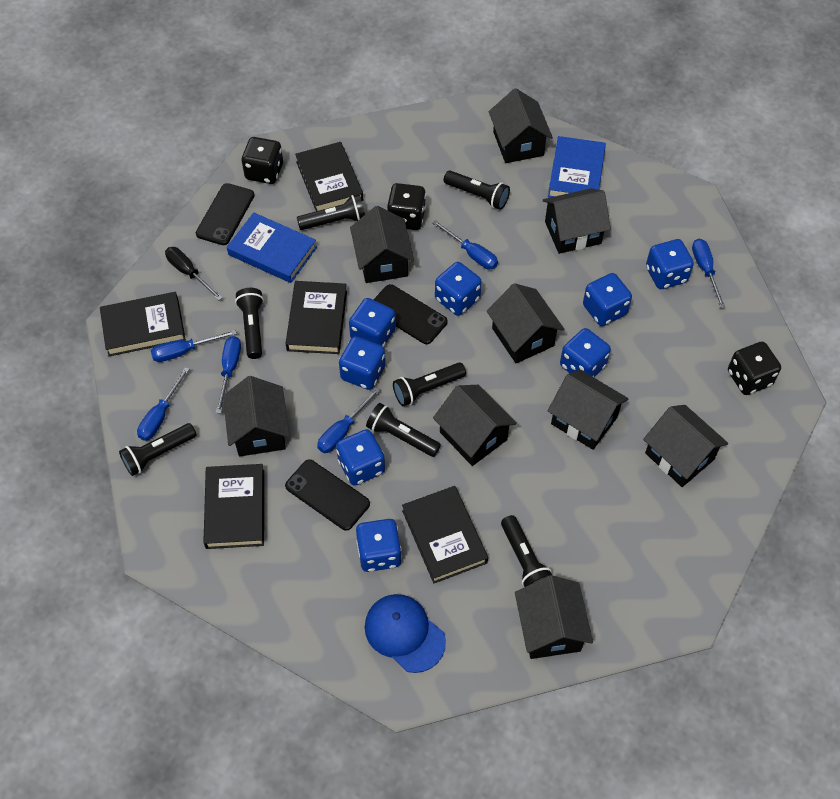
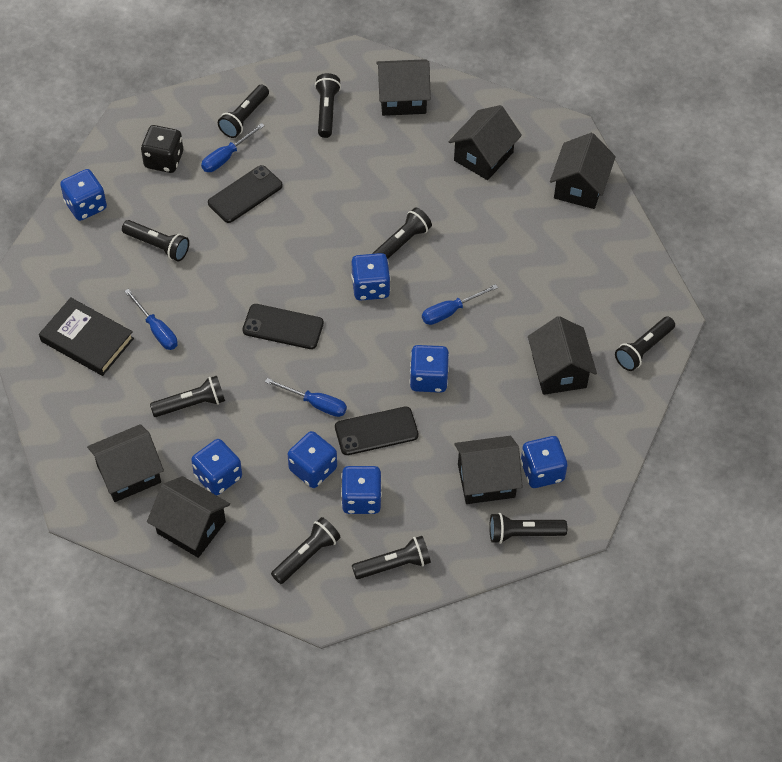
black book: 5 -> 1
black dice: 3 -> 1
black flashlight: 7 -> 9
black house: 9 -> 7
black screwdriver: 1 -> 0
blue book: 2 -> 0
blue cap: 1 -> 0
blue dice: 8 -> 7
blue screwdriver: 6 -> 4

